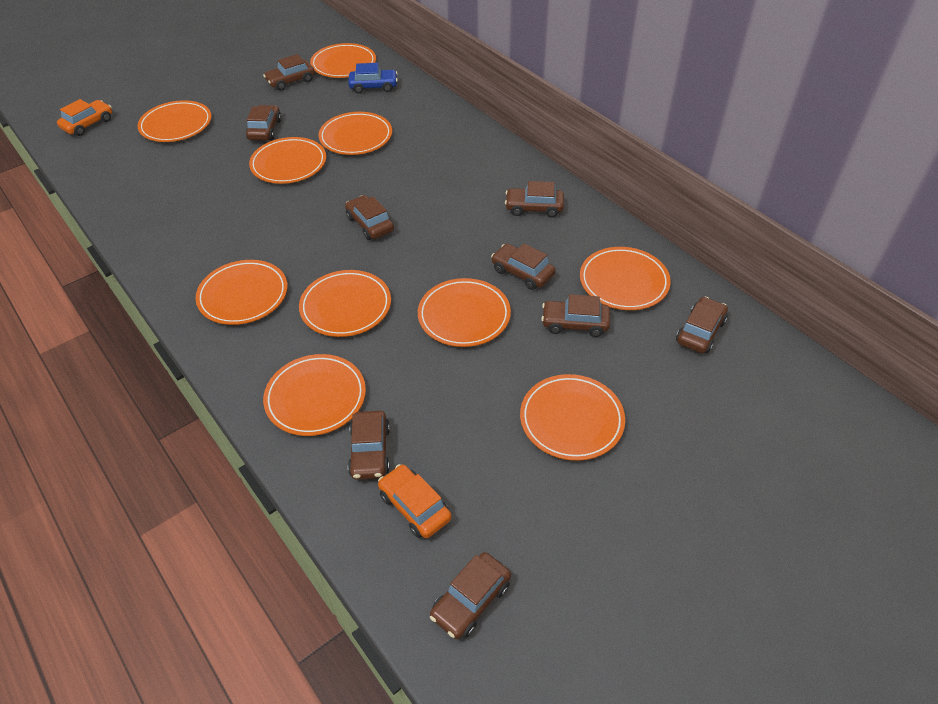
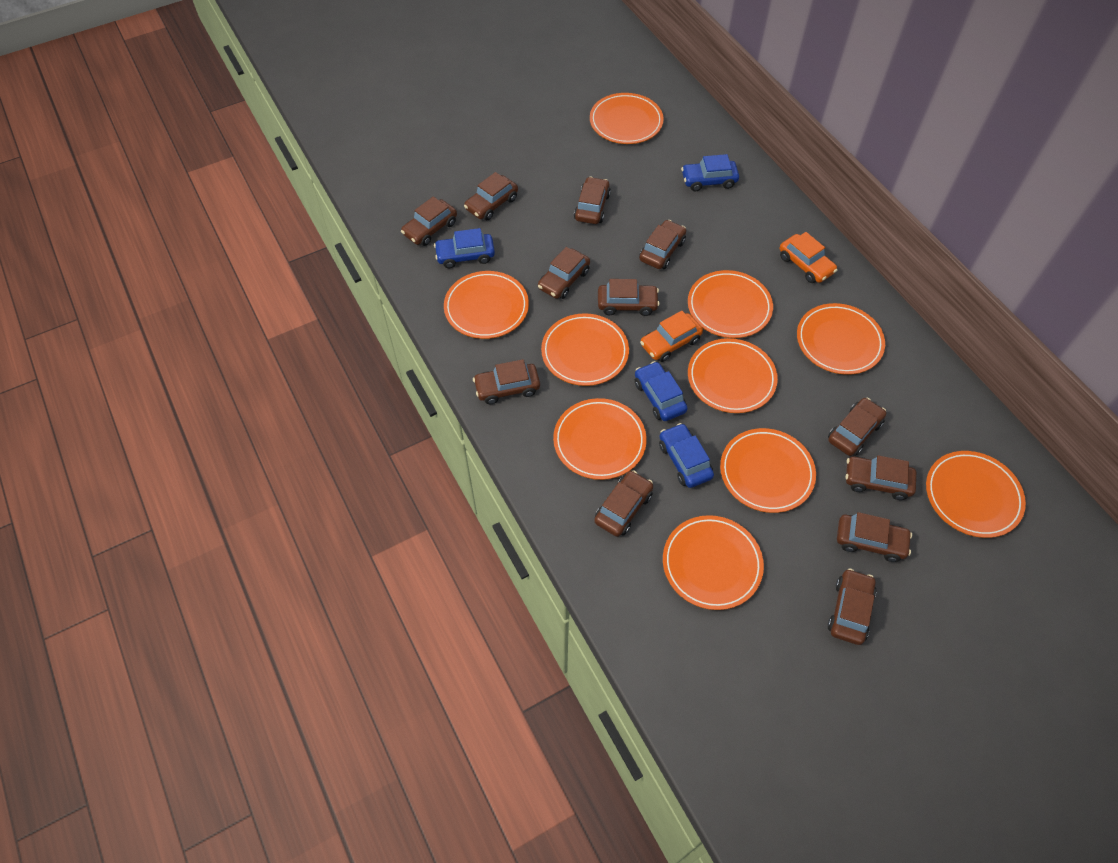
blue car: 1 -> 4
brown car: 9 -> 12

